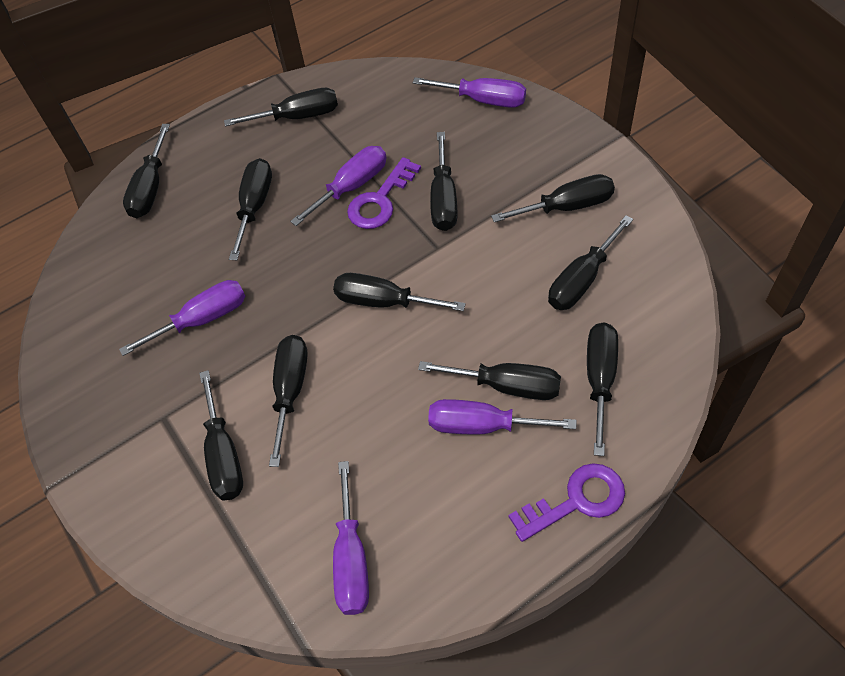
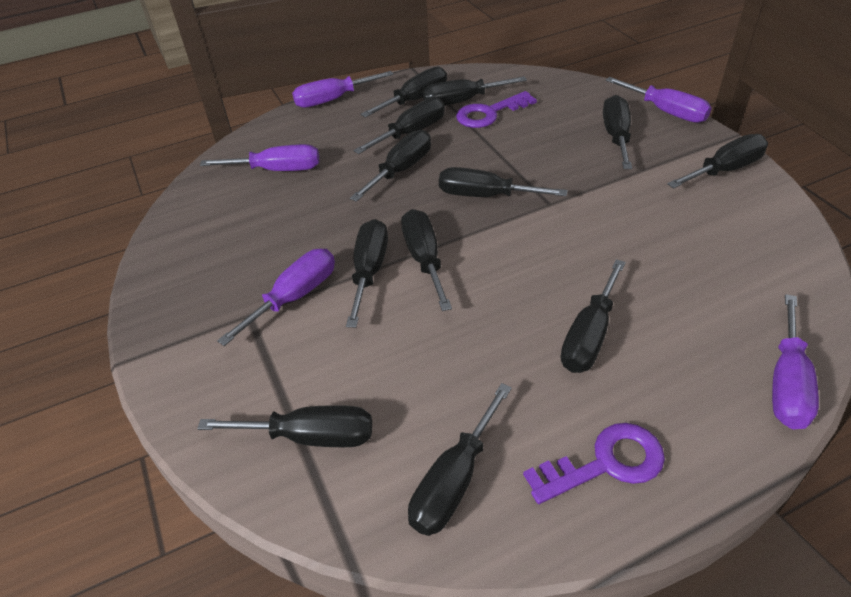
black screwdriver: 11 -> 12

